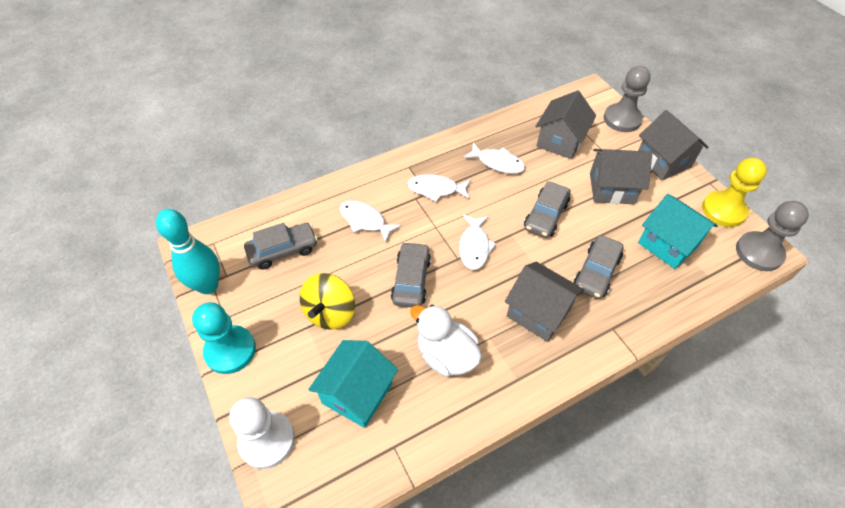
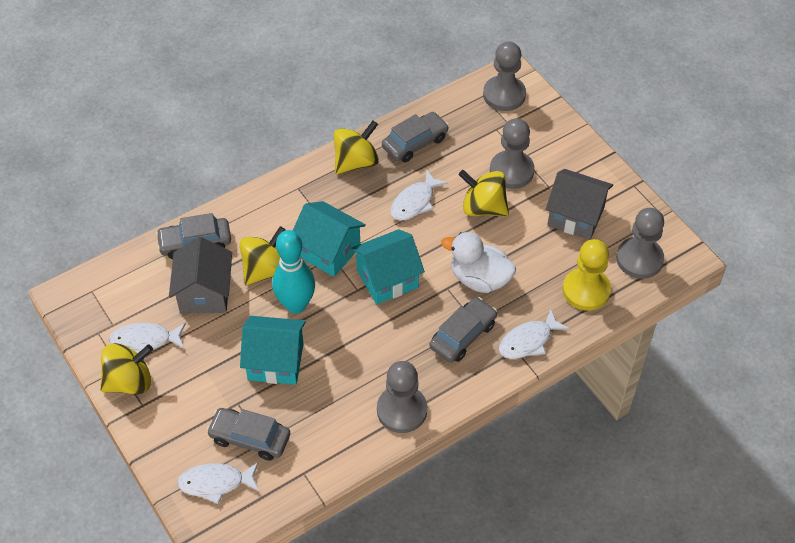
grey house: 4 -> 2
grey pawn: 2 -> 4
turquoise house: 2 -> 3
turquoise pawn: 1 -> 0
white pawn: 1 -> 0
yellow spinning top: 1 -> 4

